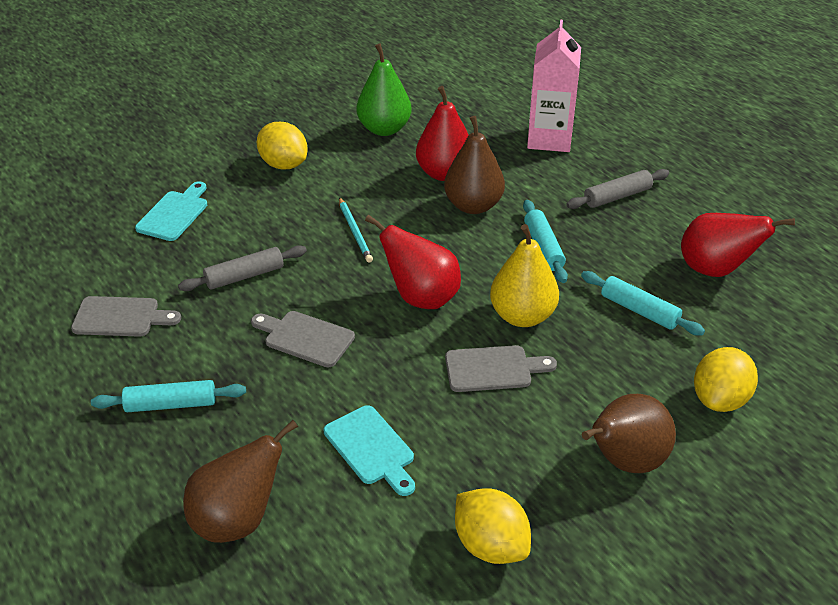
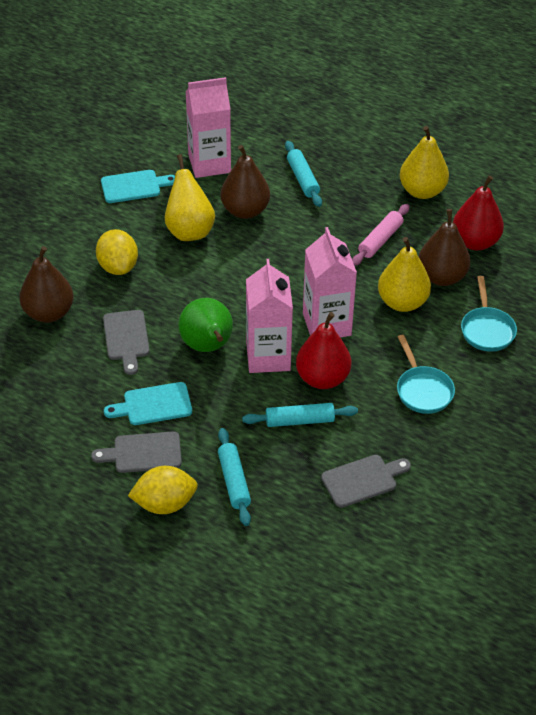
grey rolling pin: 2 -> 0
pink carton: 1 -> 3
pink rolling pin: 0 -> 1
red pear: 3 -> 2
turquoise pan: 0 -> 2
turquoise pencil: 1 -> 0
yellow lemon: 3 -> 2
yellow pear: 1 -> 3

